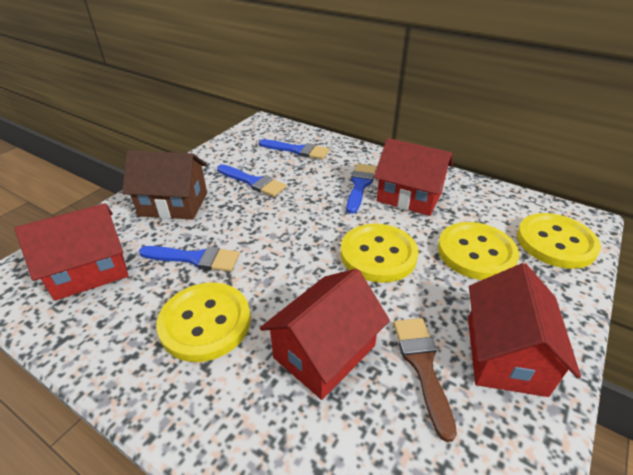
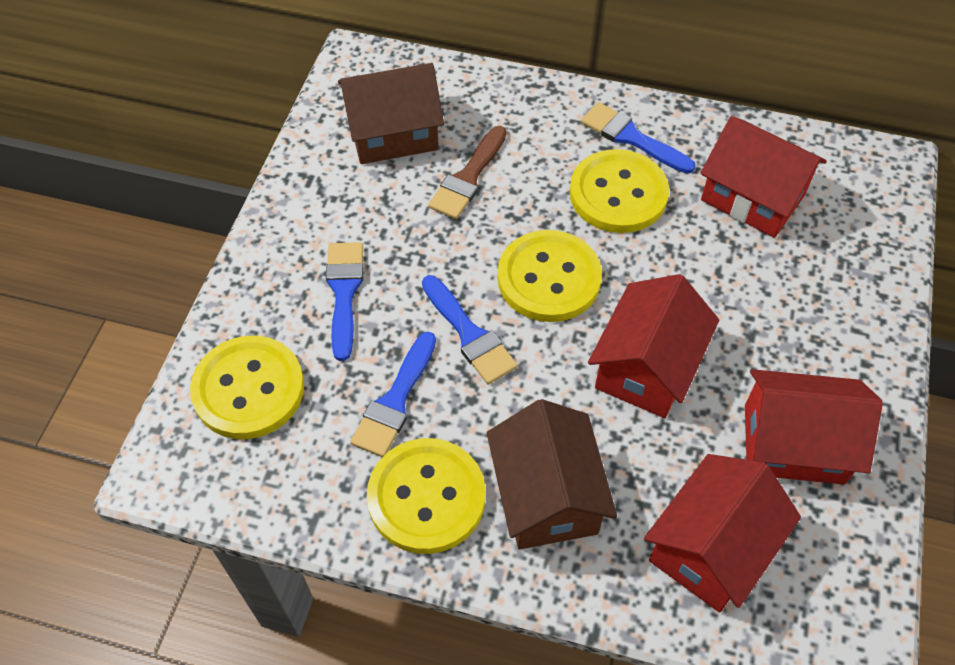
brown house: 1 -> 2

